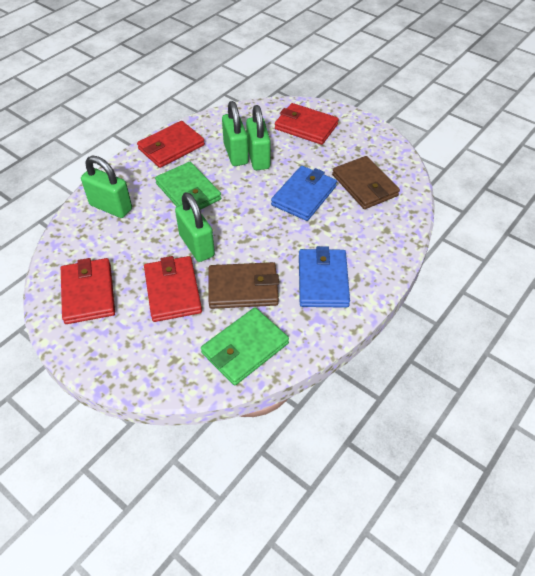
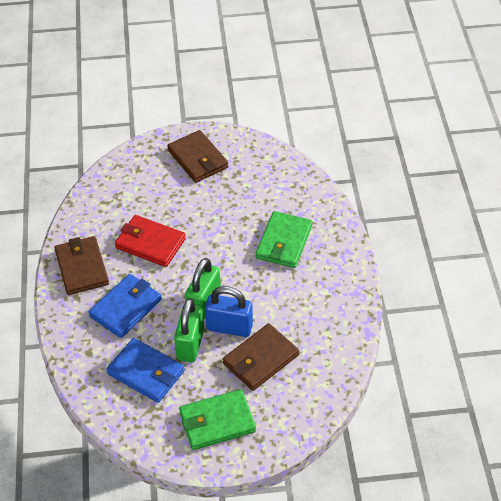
blue padlock: 0 -> 1
brown wallet: 2 -> 3
green padlock: 4 -> 2
red wallet: 4 -> 1

